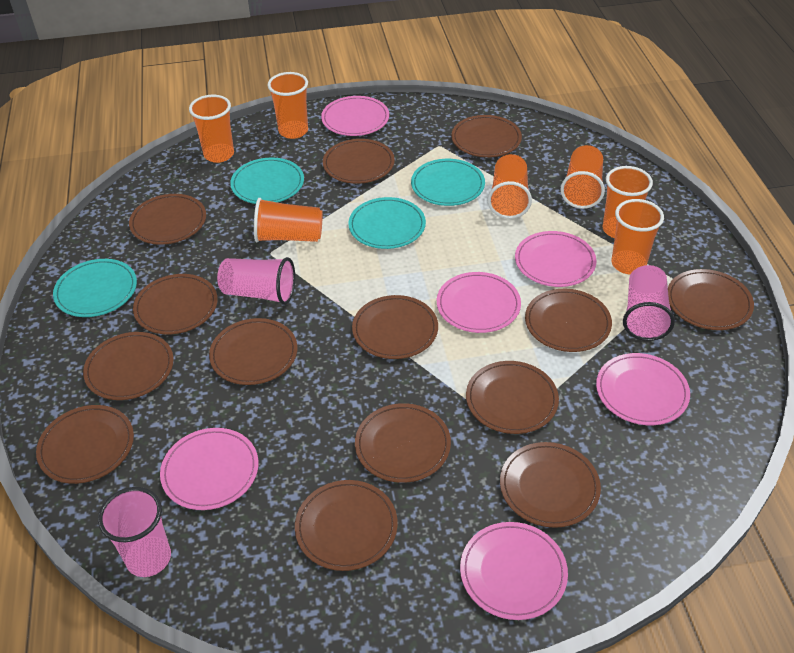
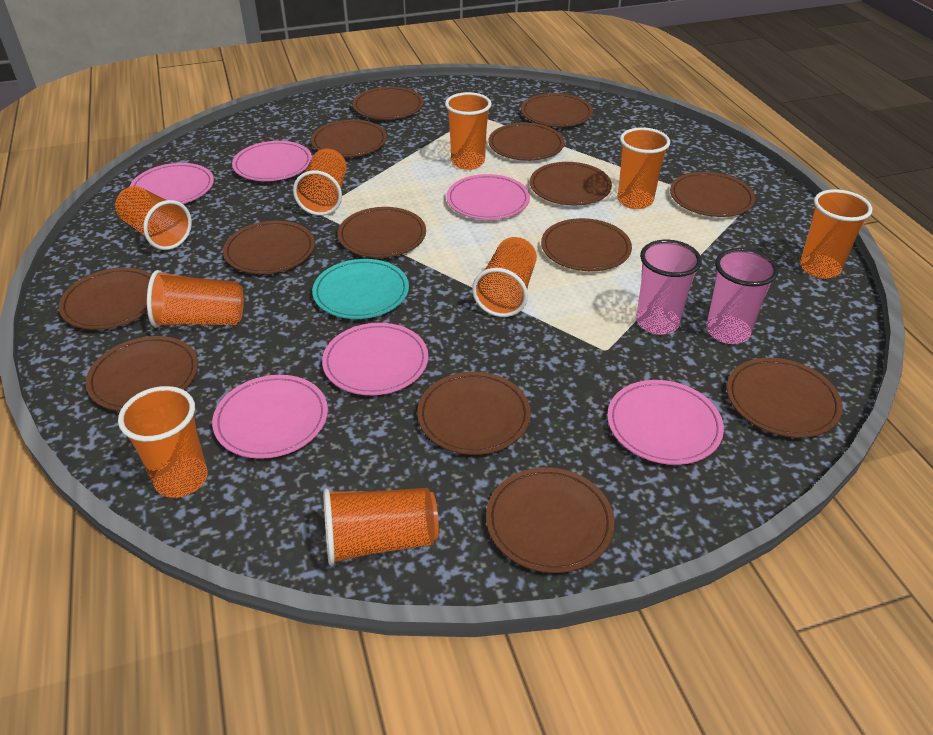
orange cup: 7 -> 9
pink cup: 3 -> 2
turquoise plate: 4 -> 1

